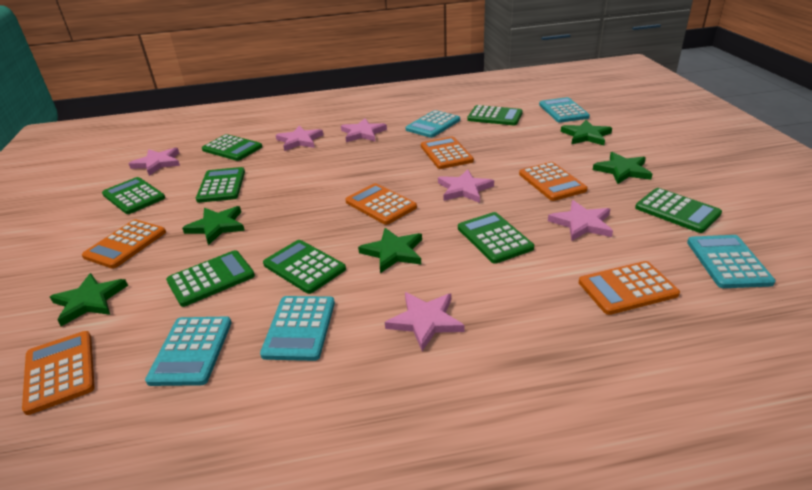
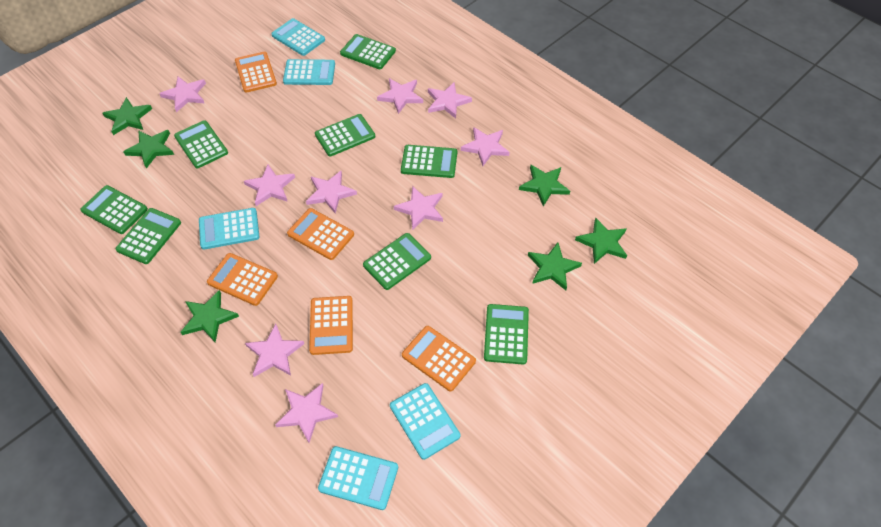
green star: 5 -> 6
orange calculator: 6 -> 5
pink star: 6 -> 9

